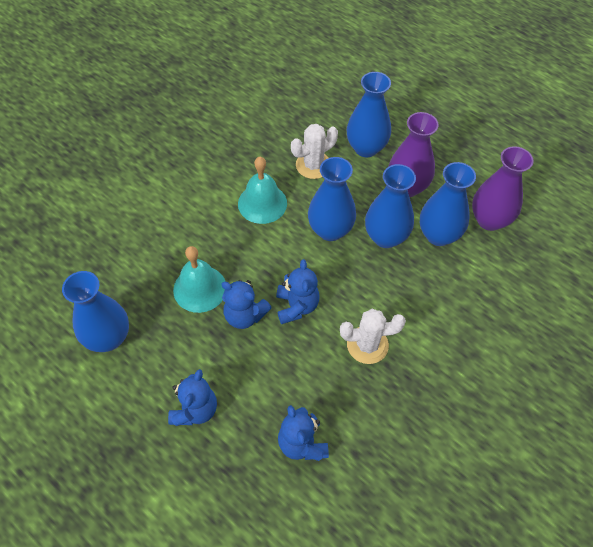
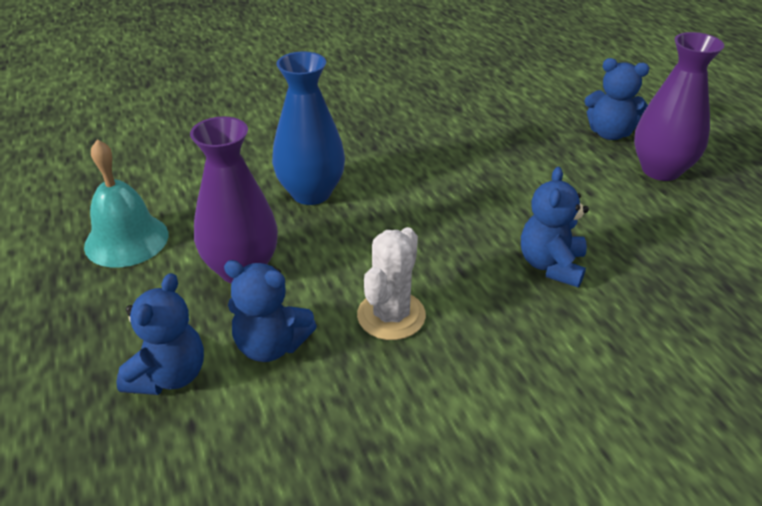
blue vase: 5 -> 1
turquoise bell: 2 -> 1
white cactus: 2 -> 1

